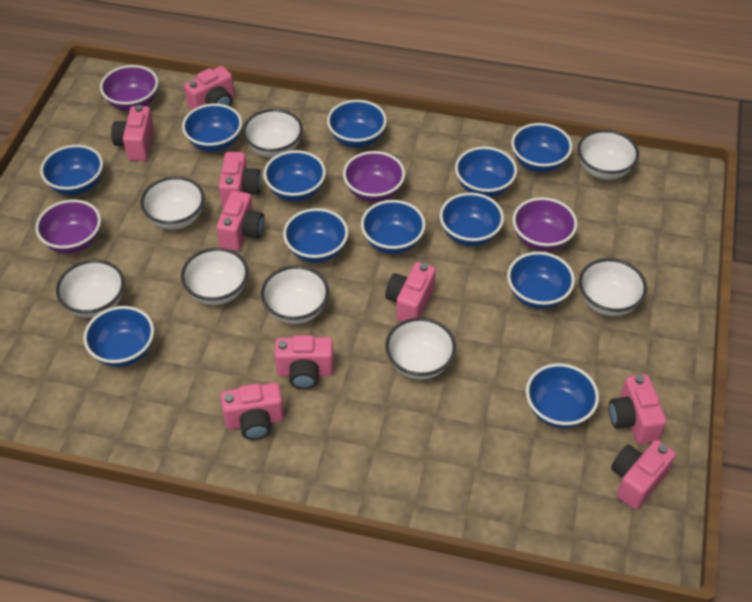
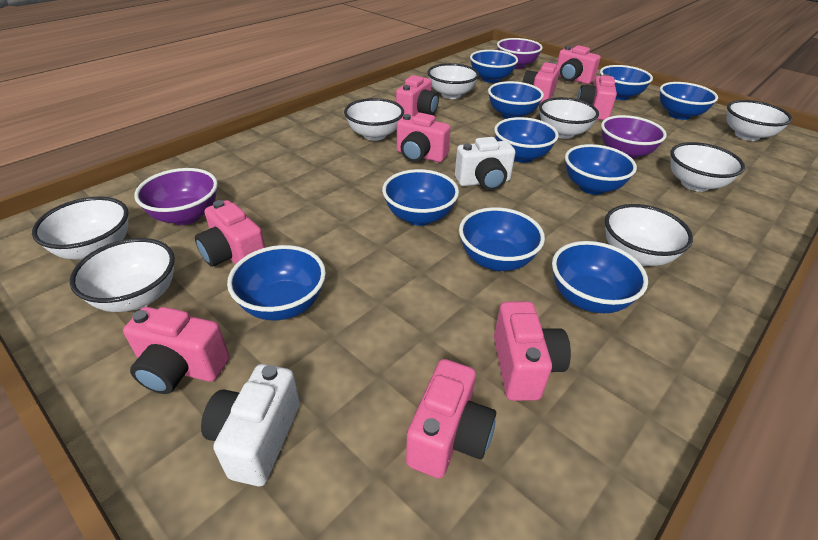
blue bowl: 12 -> 10
purple bowl: 4 -> 3
white camera: 0 -> 2

